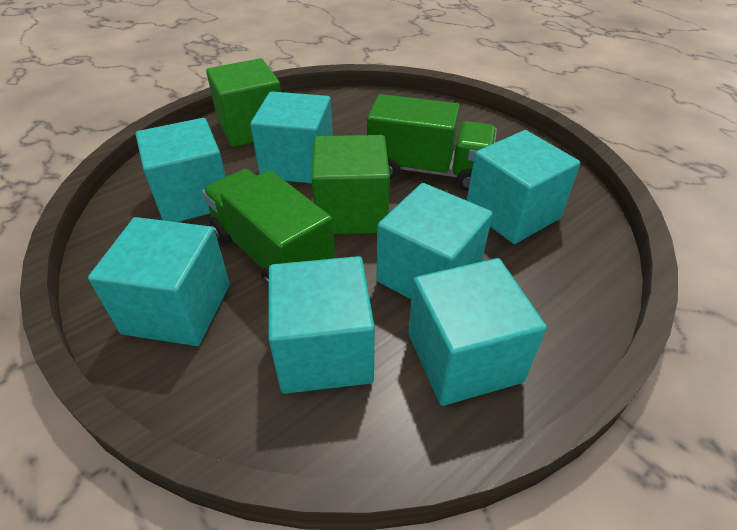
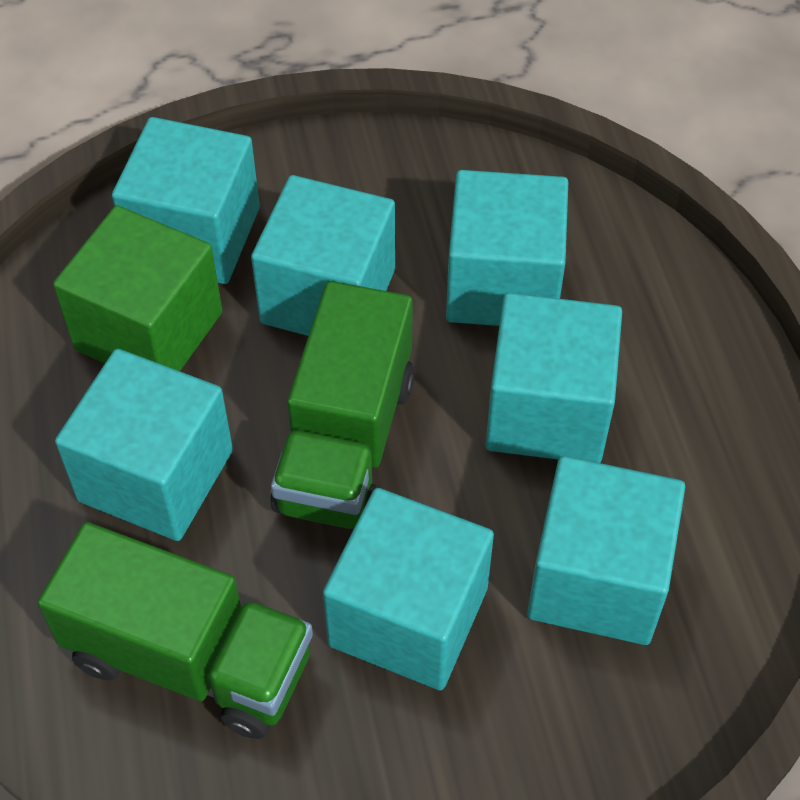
green cube: 2 -> 1

